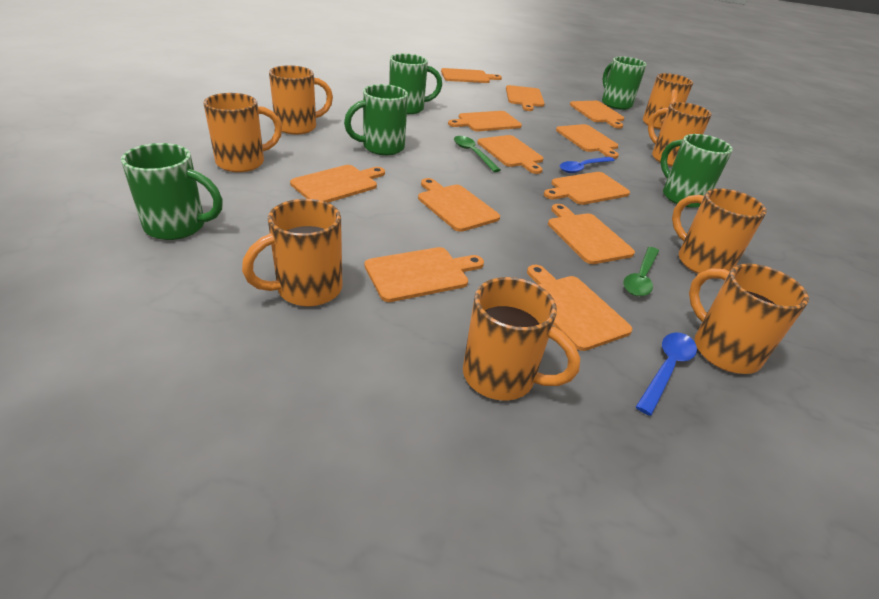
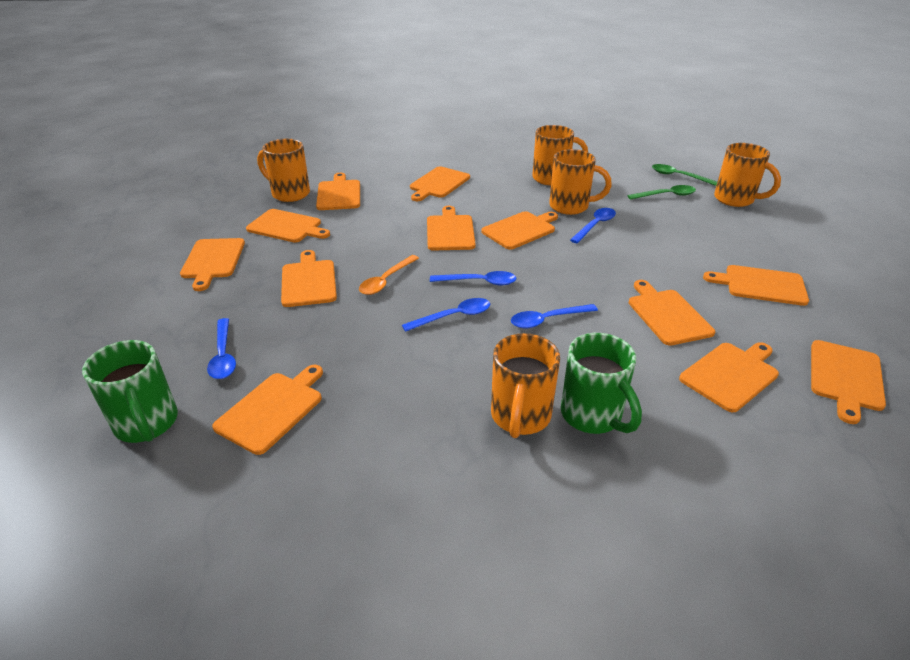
blue spoon: 2 -> 5
green mug: 5 -> 2
orange mug: 8 -> 5
orange spoon: 0 -> 1

